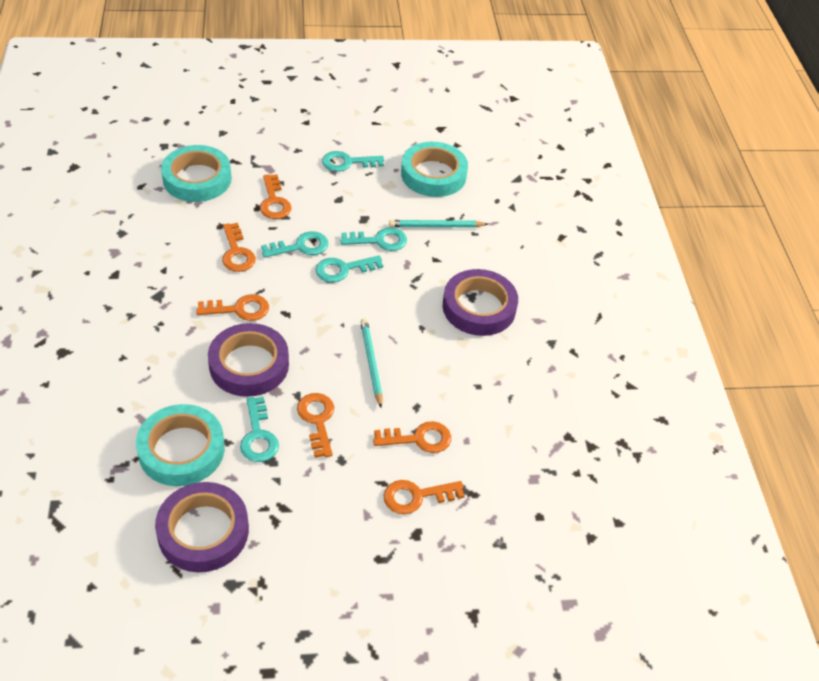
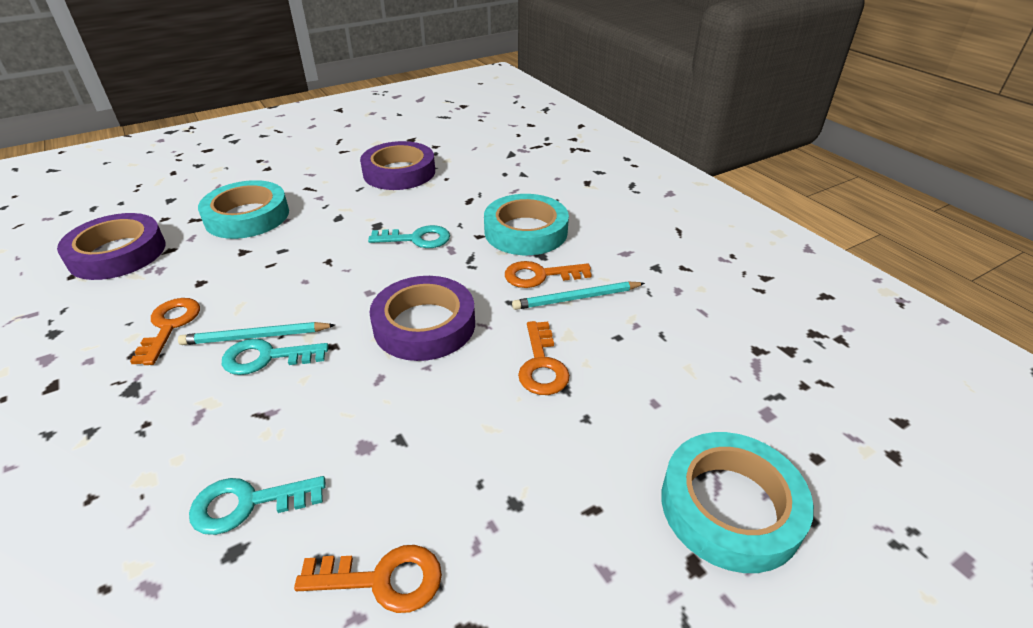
orange key: 6 -> 4
turquoise key: 5 -> 3

